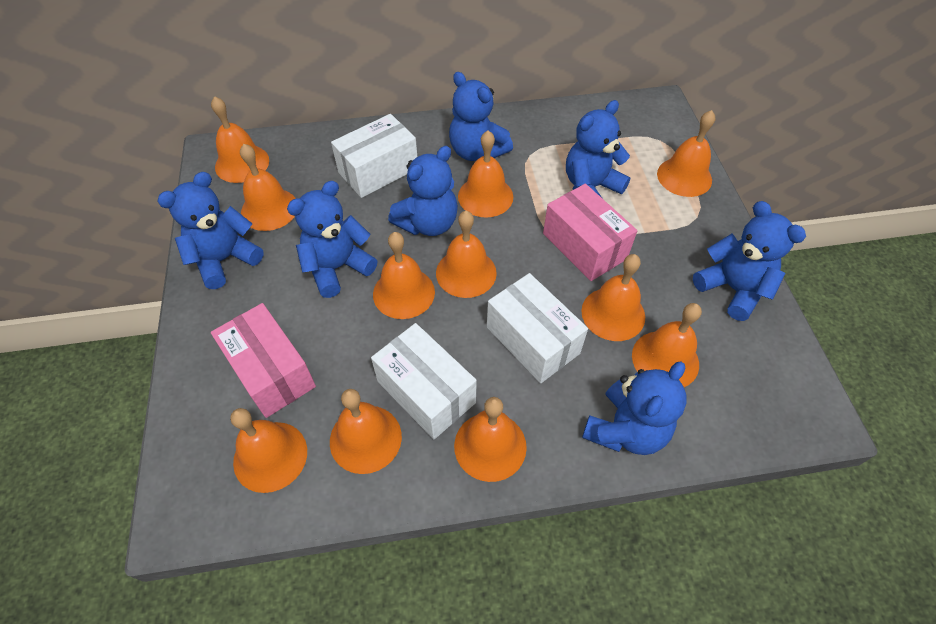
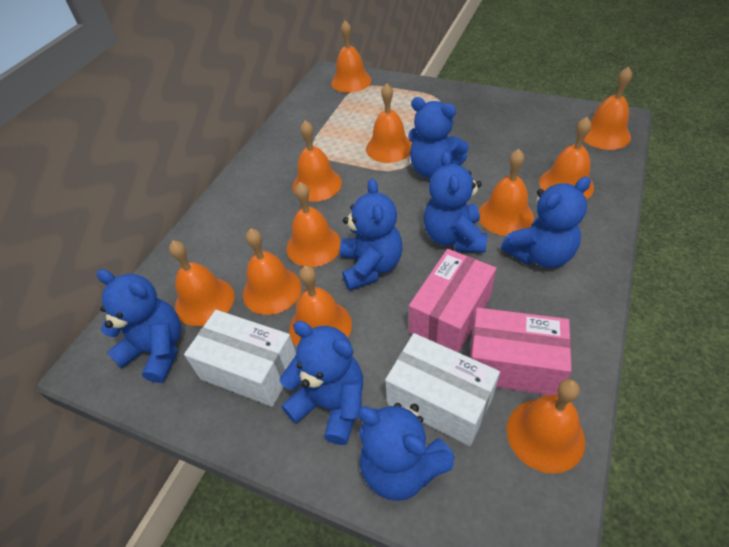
white box: 3 -> 2

